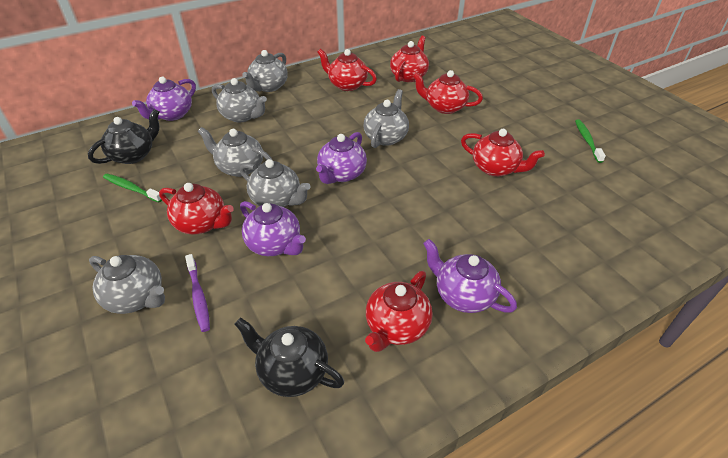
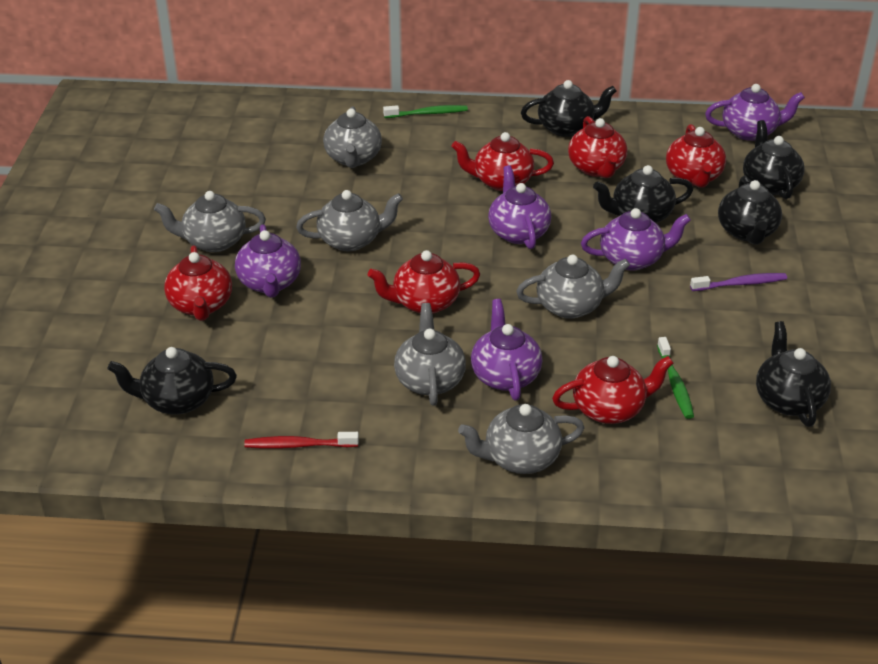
black teapot: 2 -> 6
purple teapot: 4 -> 5
red toothbrush: 0 -> 1

